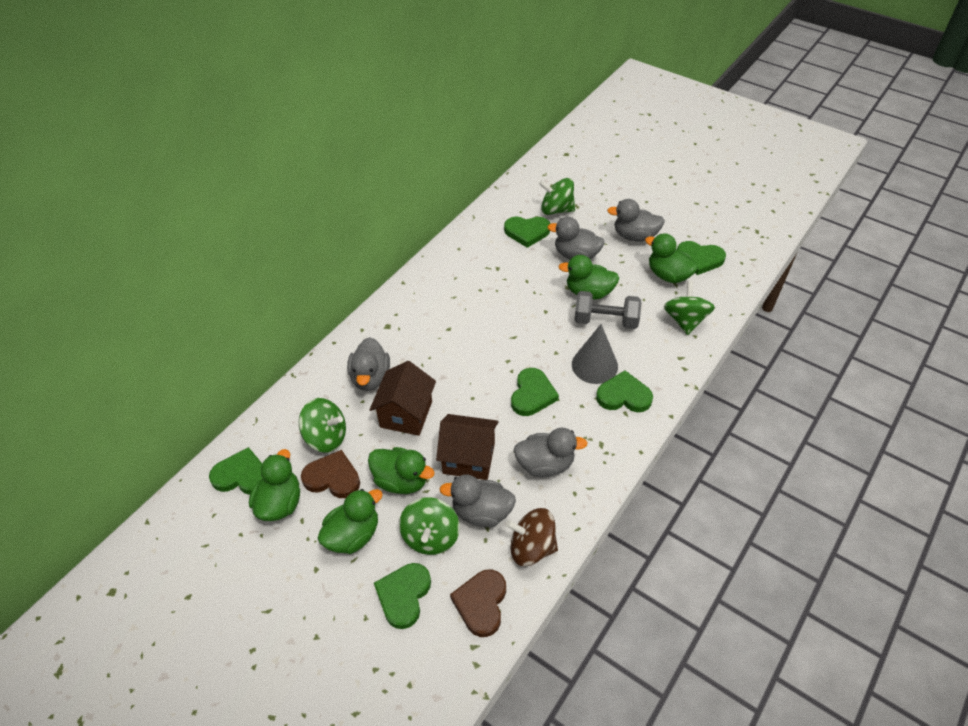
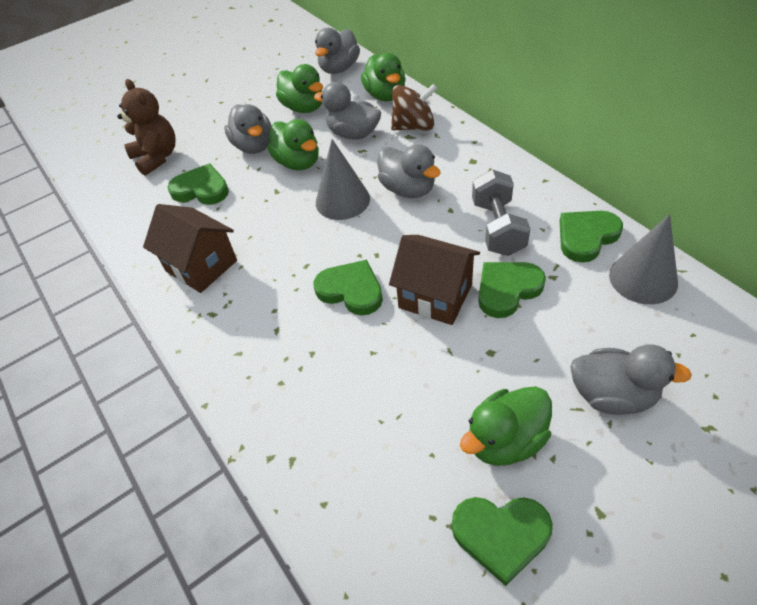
brown heart: 2 -> 0
brown teddy bear: 0 -> 1
green duck: 5 -> 4
green heart: 6 -> 5
green spinning top: 4 -> 0
grey cone: 1 -> 2

